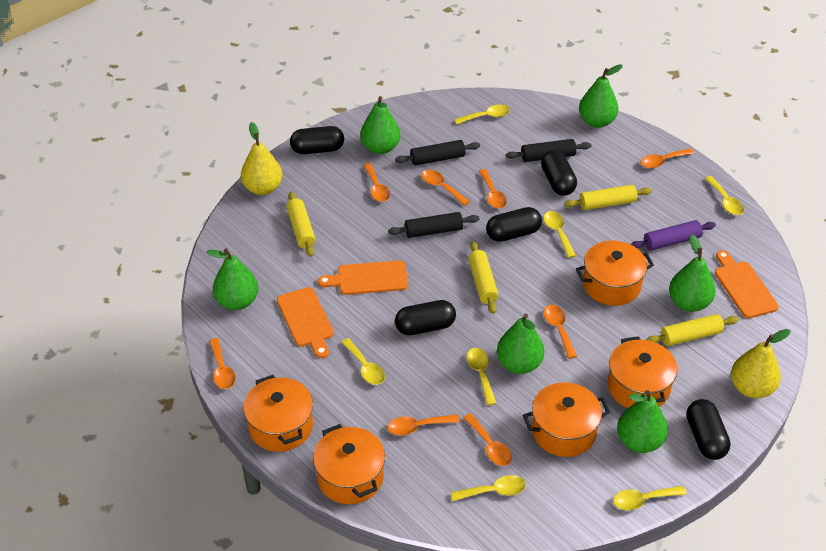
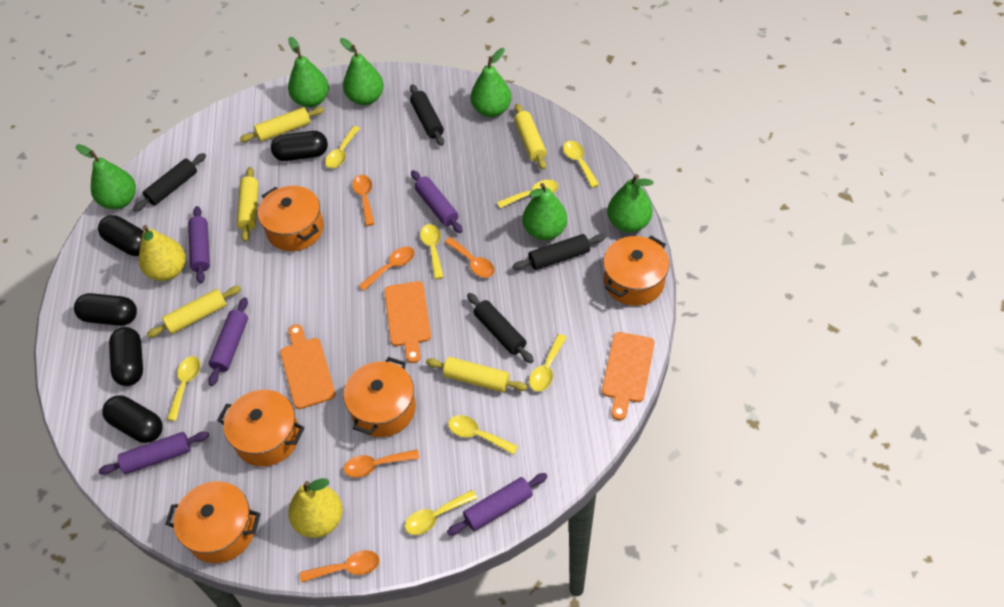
black rolling pin: 3 -> 4
orange spoon: 8 -> 5
purple rolling pin: 1 -> 5
yellow rolling pin: 4 -> 5
yellow spoon: 7 -> 8

